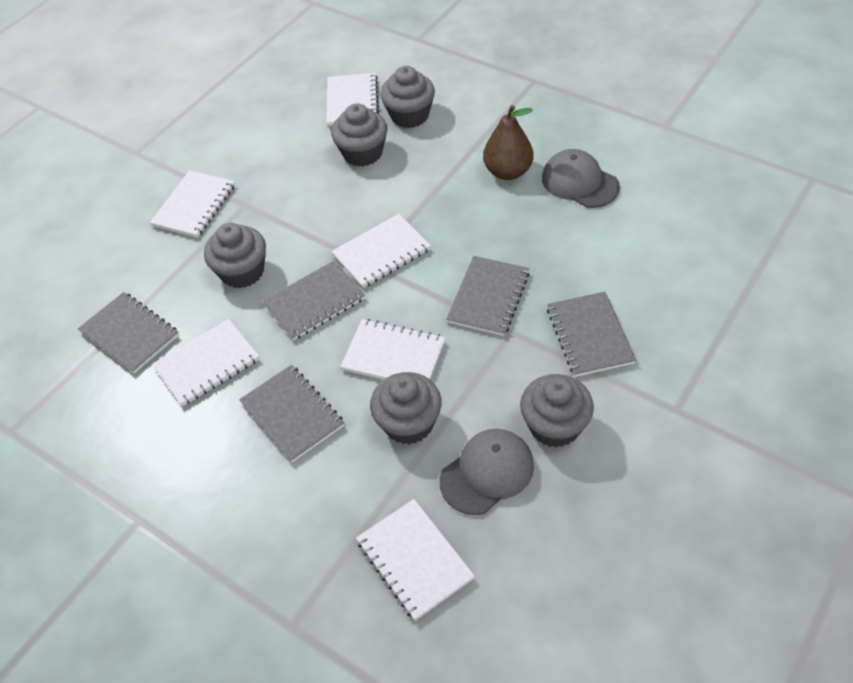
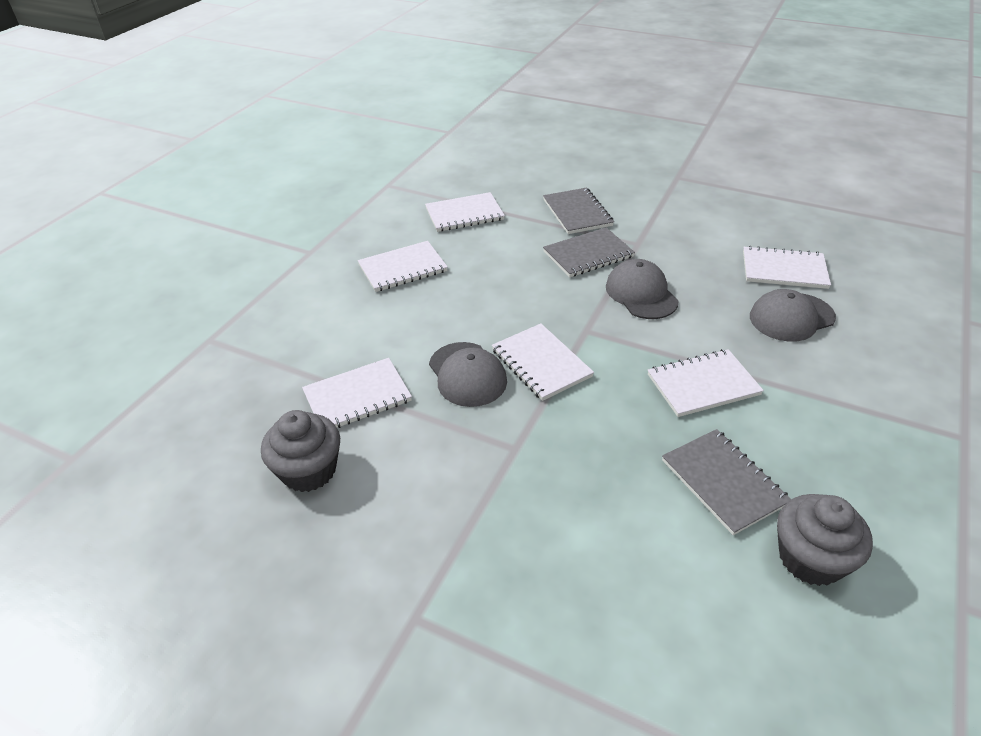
brown pear: 1 -> 0
grey cap: 2 -> 3
grey cupcake: 5 -> 2
grey notebook: 5 -> 3

